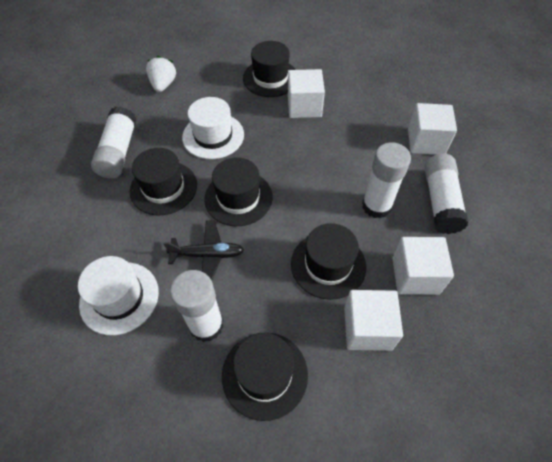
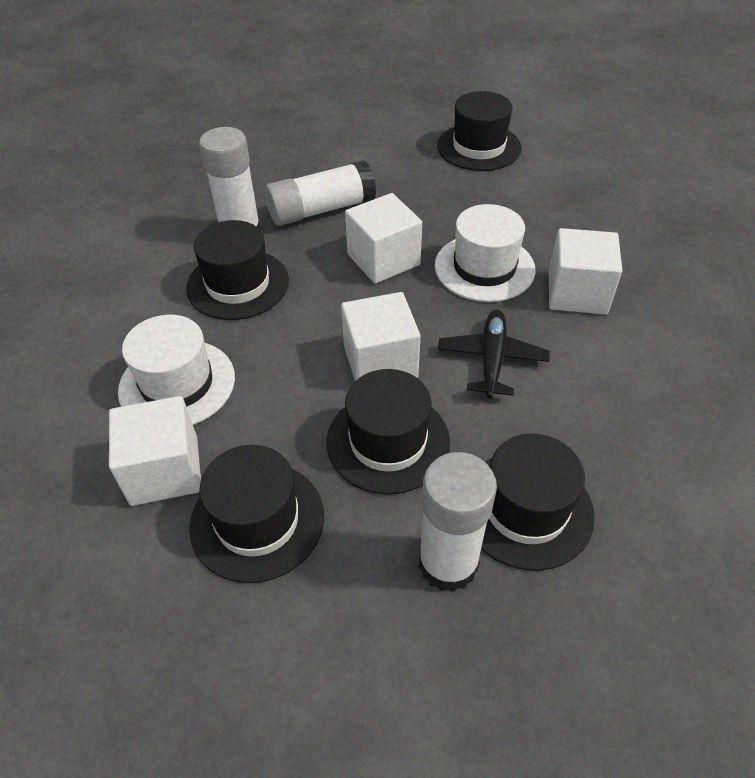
white glue stick: 4 -> 3
white strawberry: 1 -> 0

